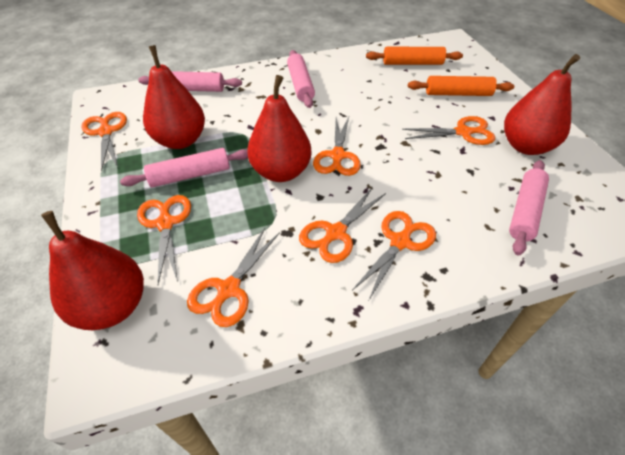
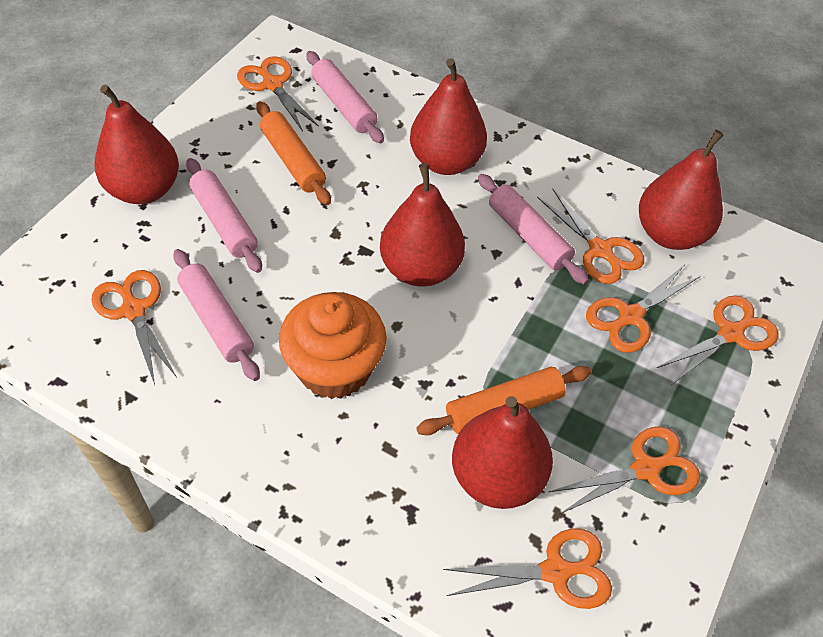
orange cupcake: 0 -> 1
red pear: 4 -> 5

